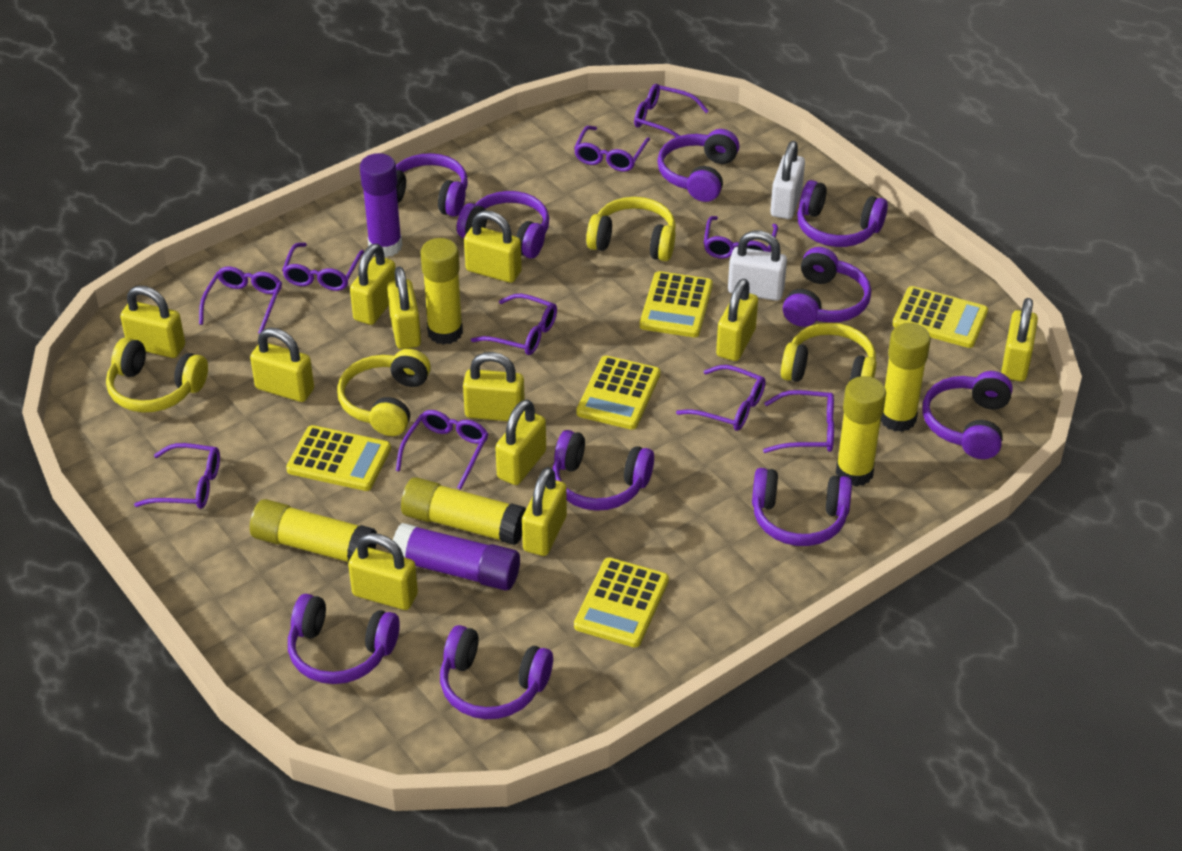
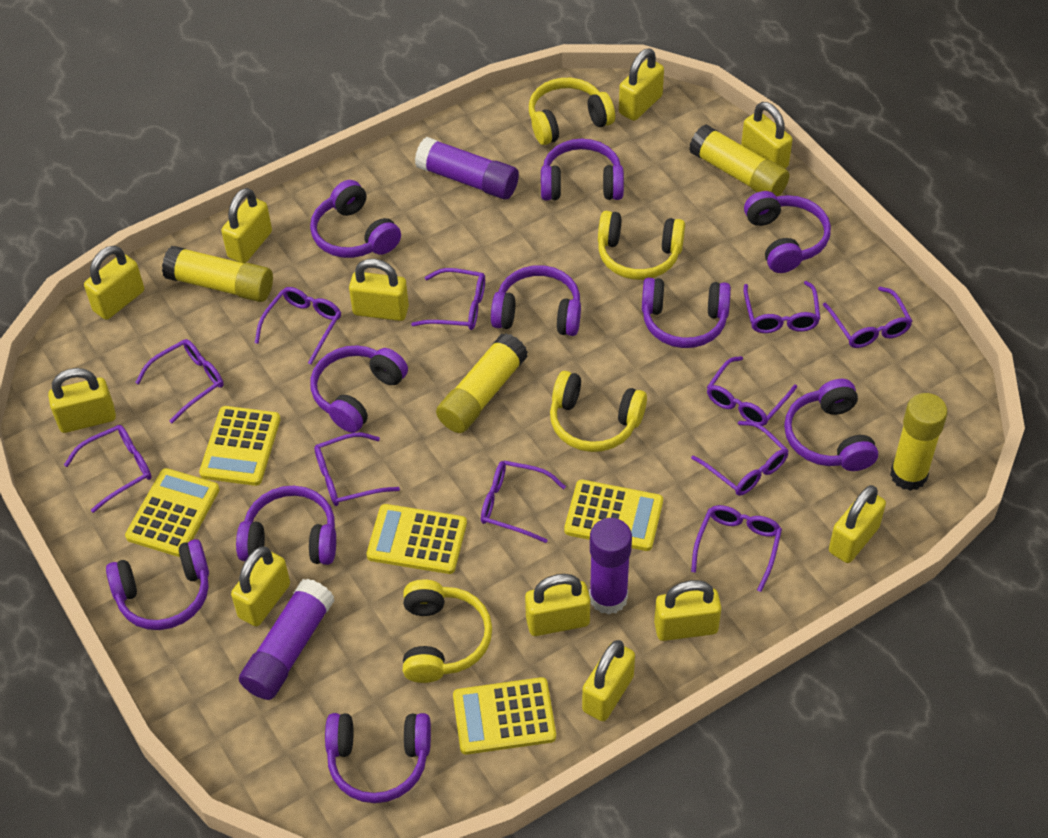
purple glasses: 10 -> 11
purple glue stick: 2 -> 3
white padlock: 2 -> 0
yellow glue stick: 5 -> 4

